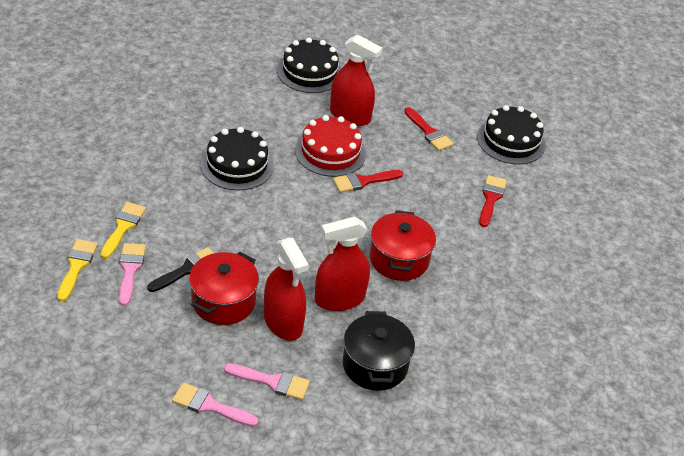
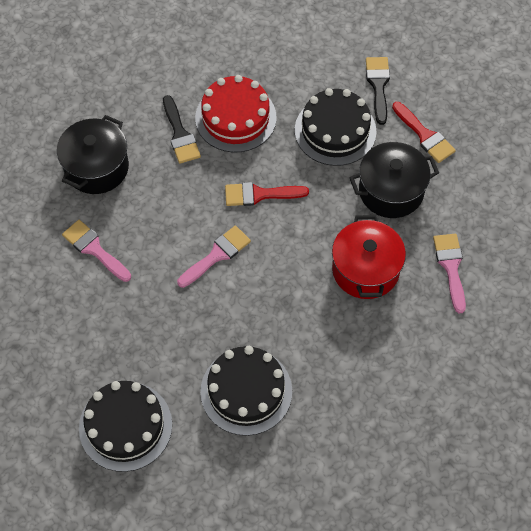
black brush: 1 -> 2
black pot: 1 -> 2
red brush: 3 -> 2
red pot: 2 -> 1
red spray bottle: 3 -> 0
yellow brush: 2 -> 0

